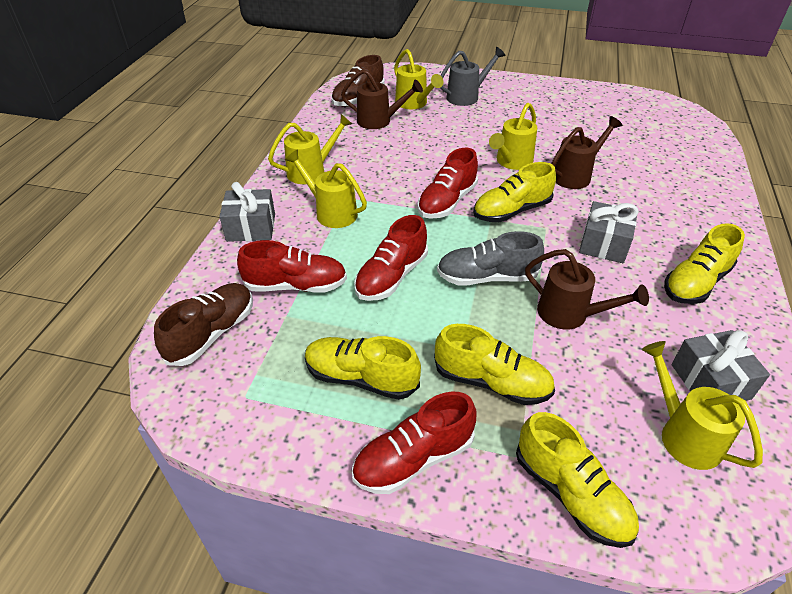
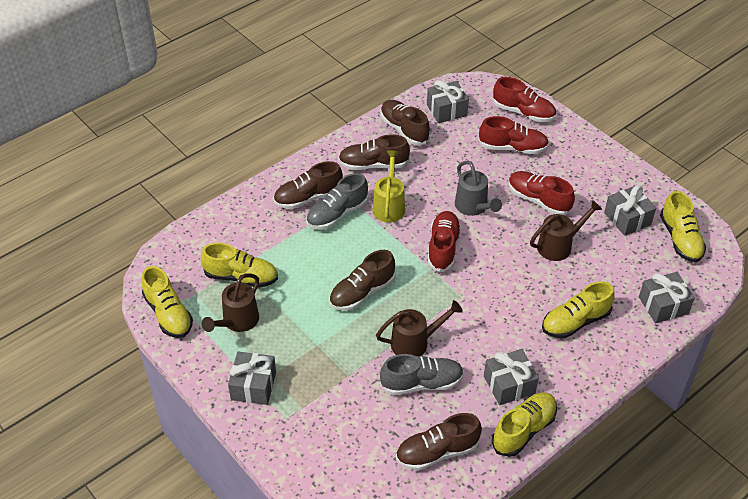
brown shoe: 2 -> 5
grey gift: 3 -> 5
grey shoe: 1 -> 2
yellow watering can: 5 -> 1

